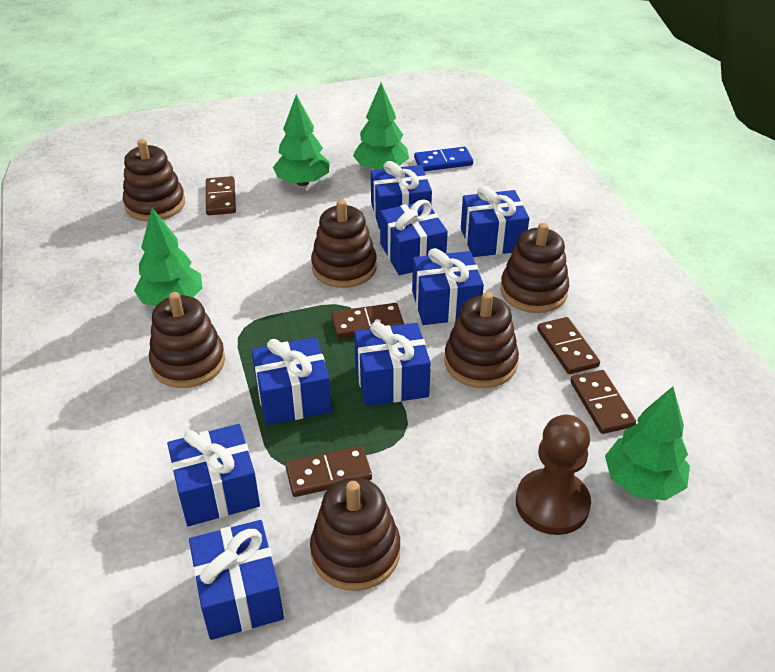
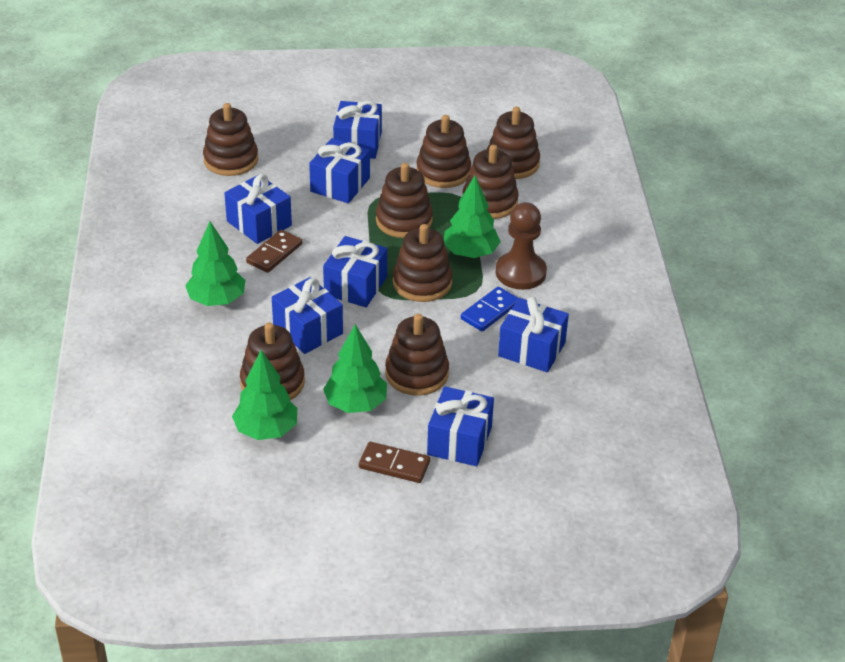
blue gift: 8 -> 7
brown domino: 5 -> 2
brown stacking toy: 6 -> 8

